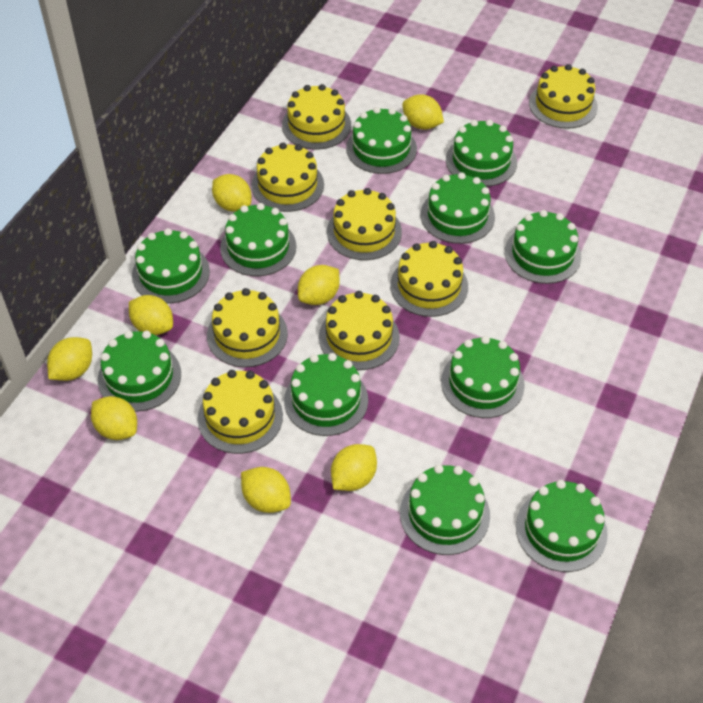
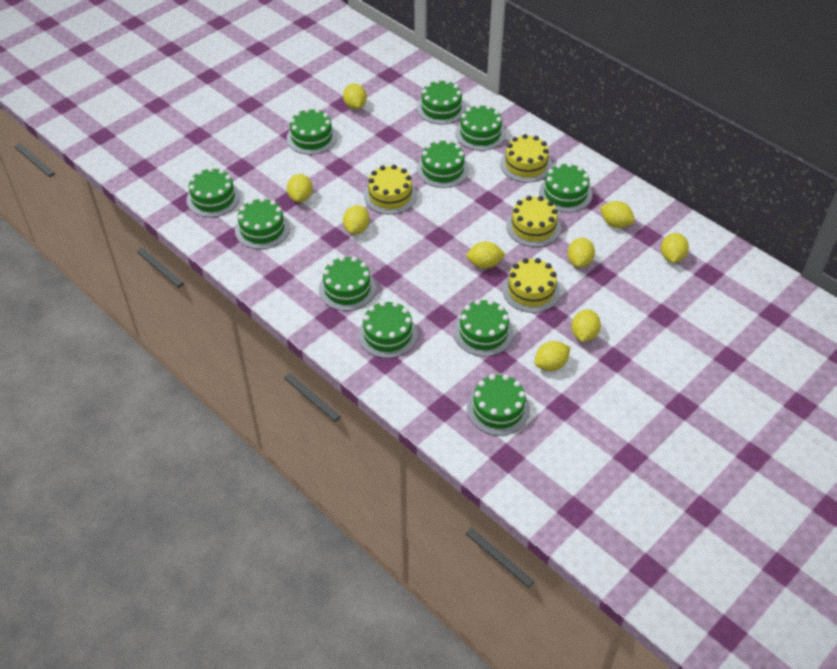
yellow cake: 8 -> 4
yellow lemon: 8 -> 9

